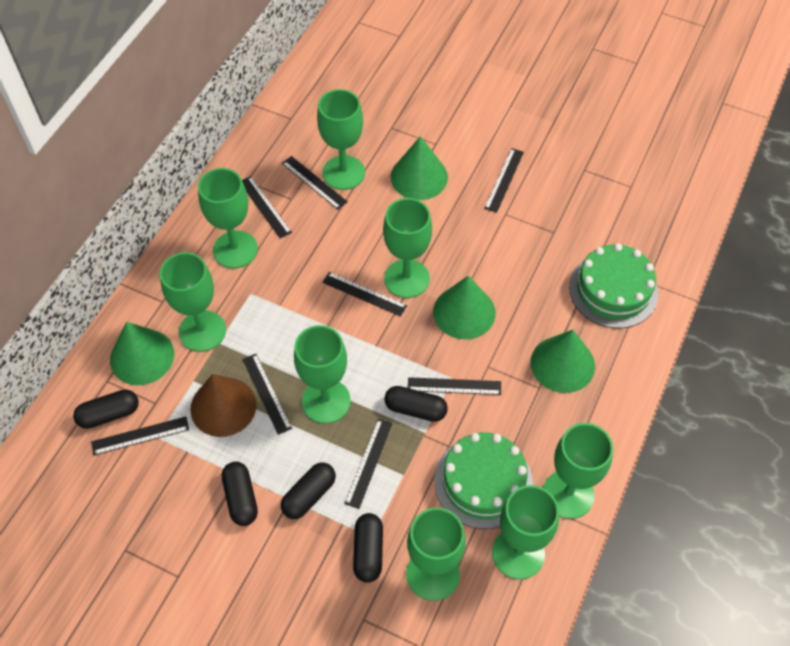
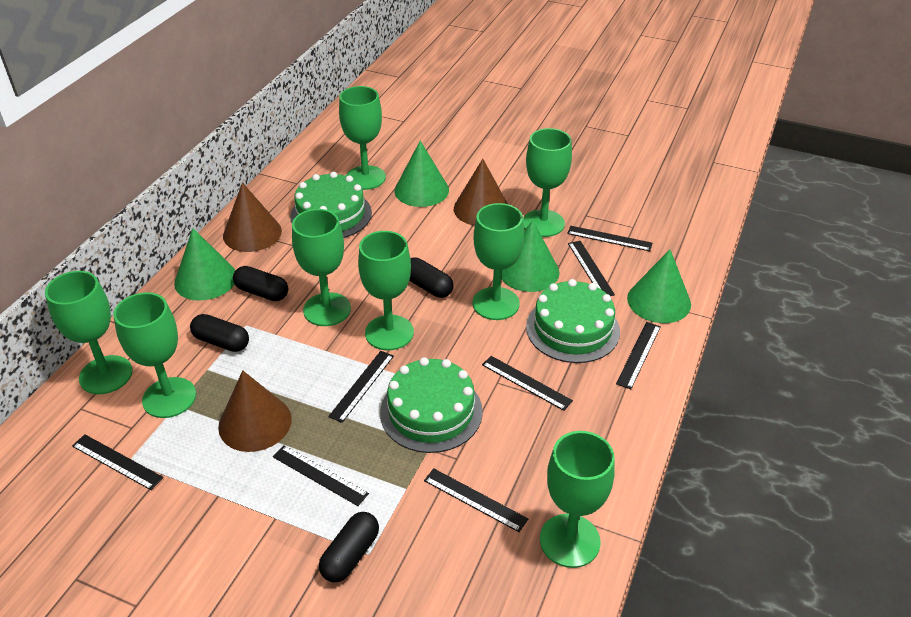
black capsule: 5 -> 4
brown cone: 1 -> 3
green cake: 2 -> 3

